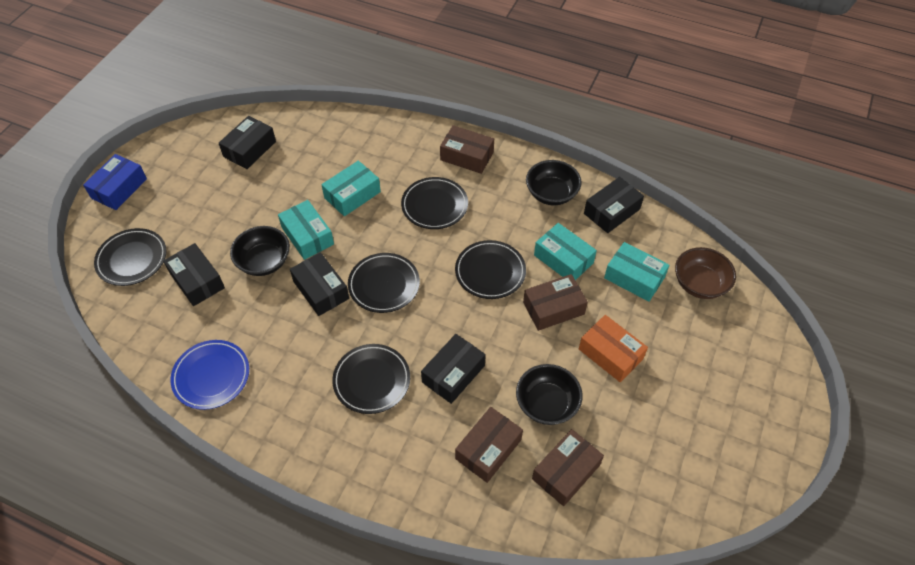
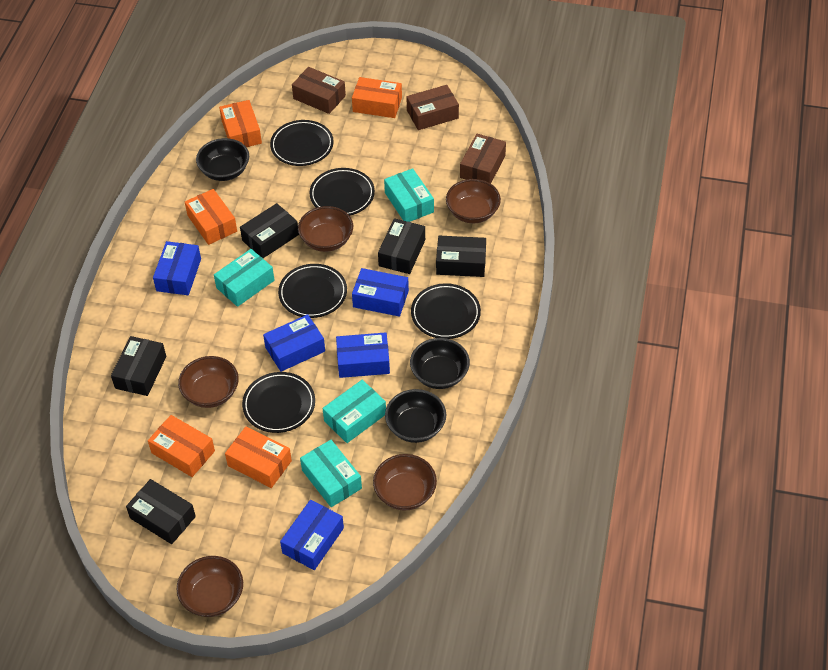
blue box: 1 -> 5
blue plate: 1 -> 0
brown bowl: 1 -> 5
brown box: 4 -> 3
orange box: 1 -> 5

